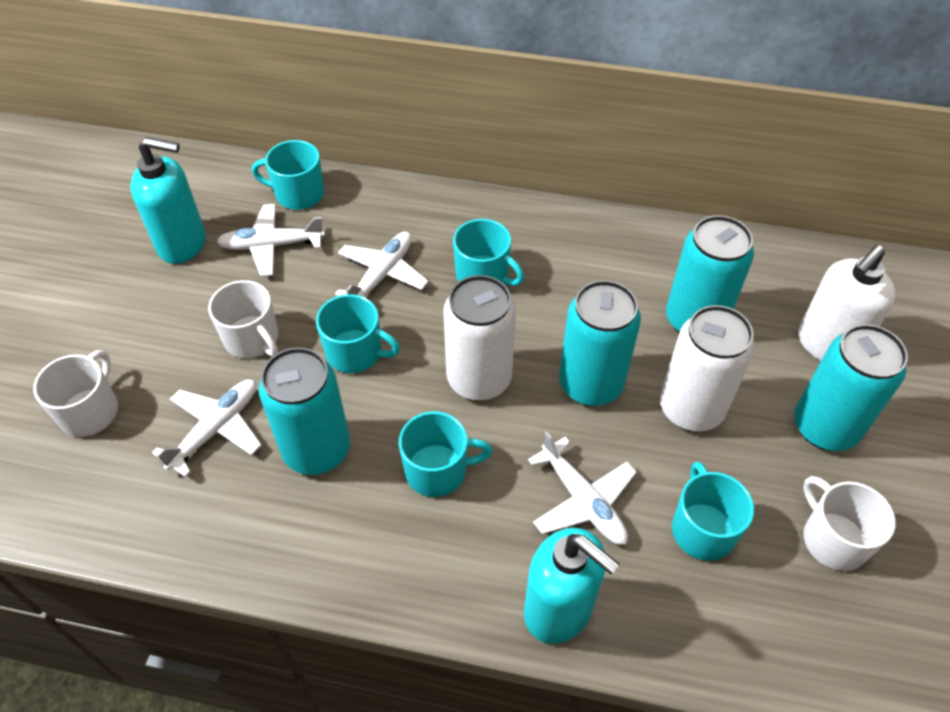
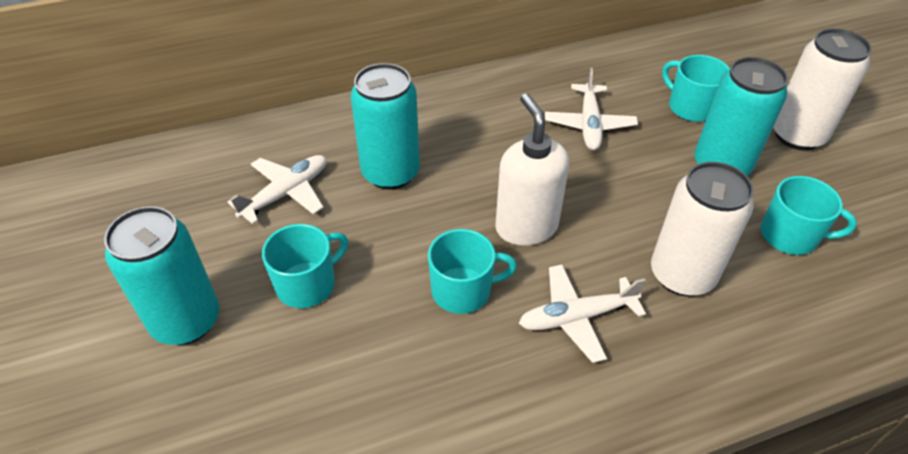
turquoise can: 4 -> 3
turquoise mug: 5 -> 4
turquoise soap dispenser: 2 -> 0
white mug: 3 -> 0
white plane: 4 -> 3

